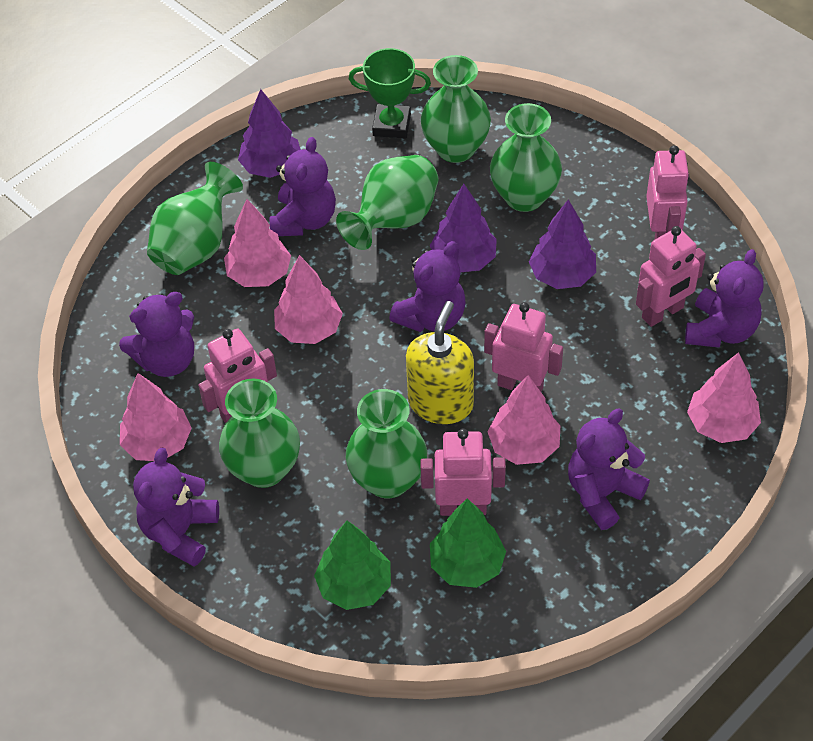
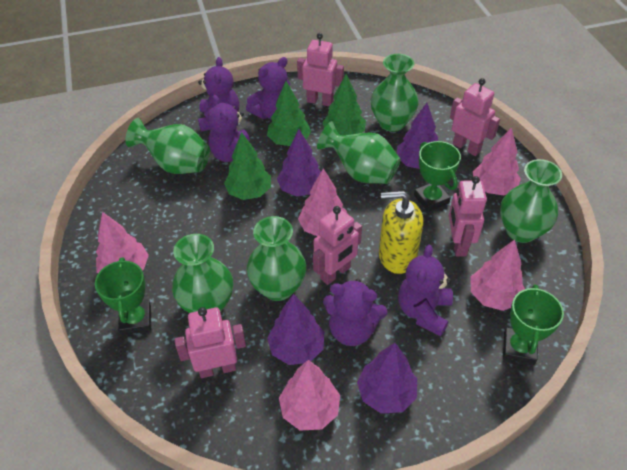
green tree: 2 -> 3
green trophy: 1 -> 3
purple teddy bear: 6 -> 5
purple tree: 3 -> 4

